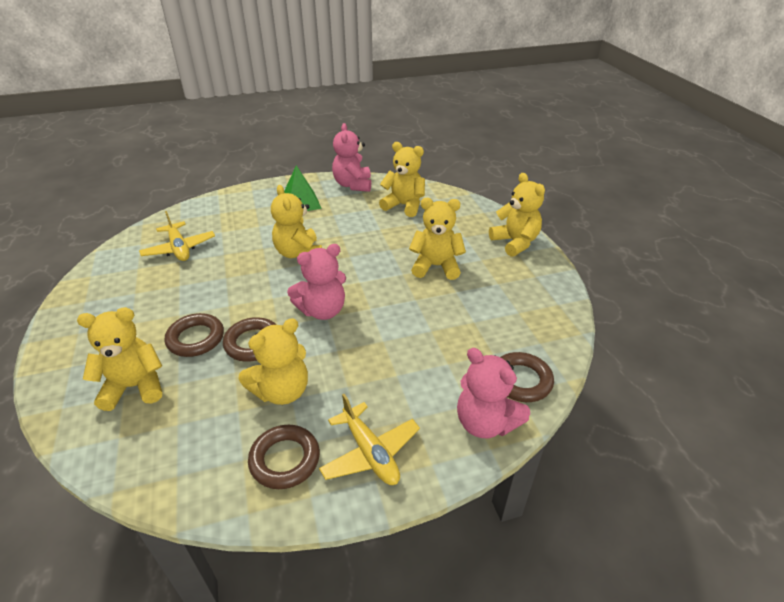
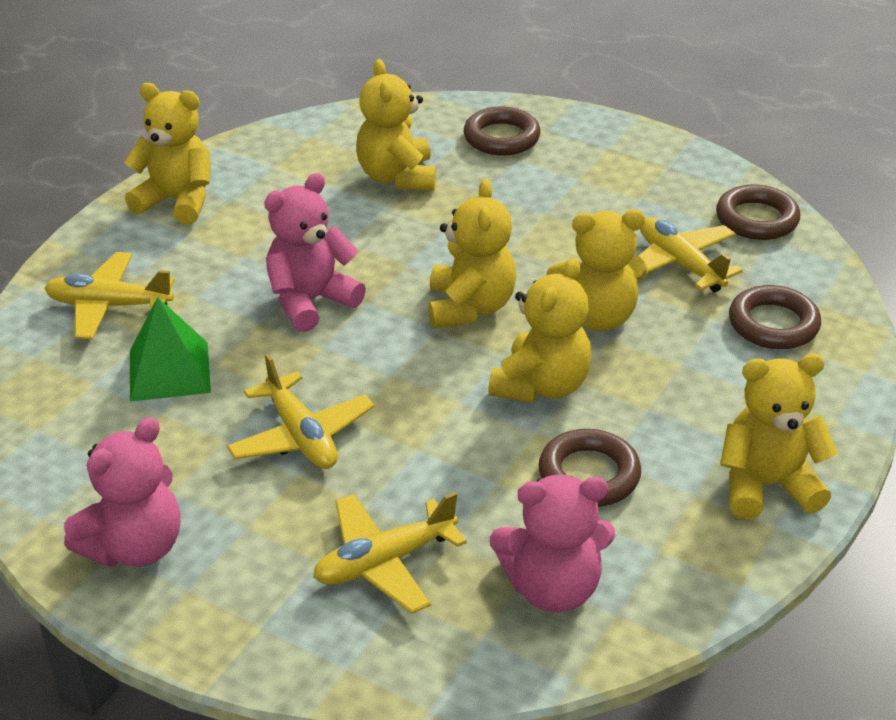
yellow plane: 2 -> 4

